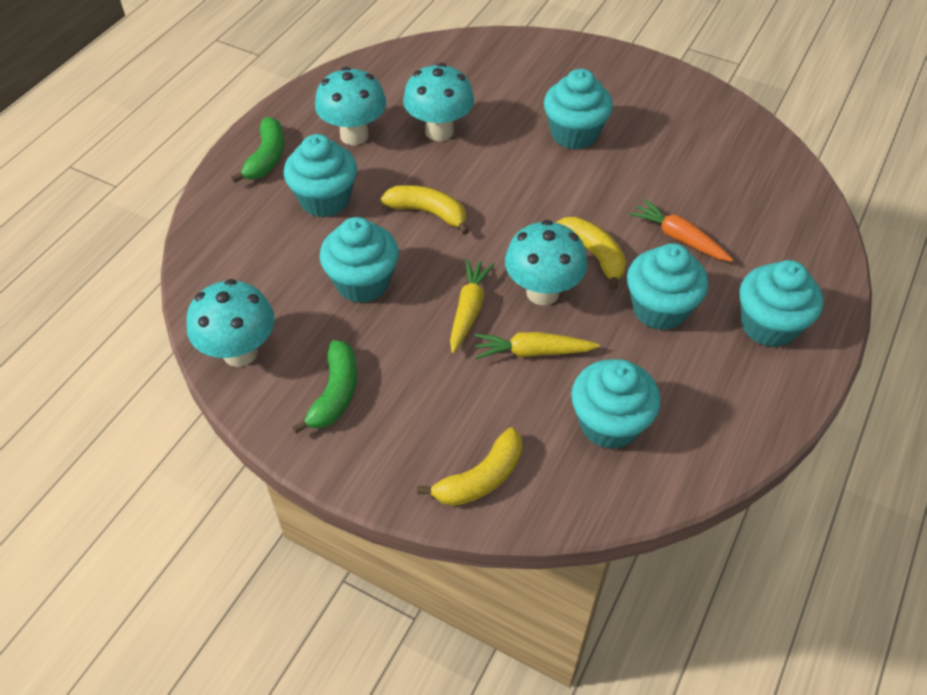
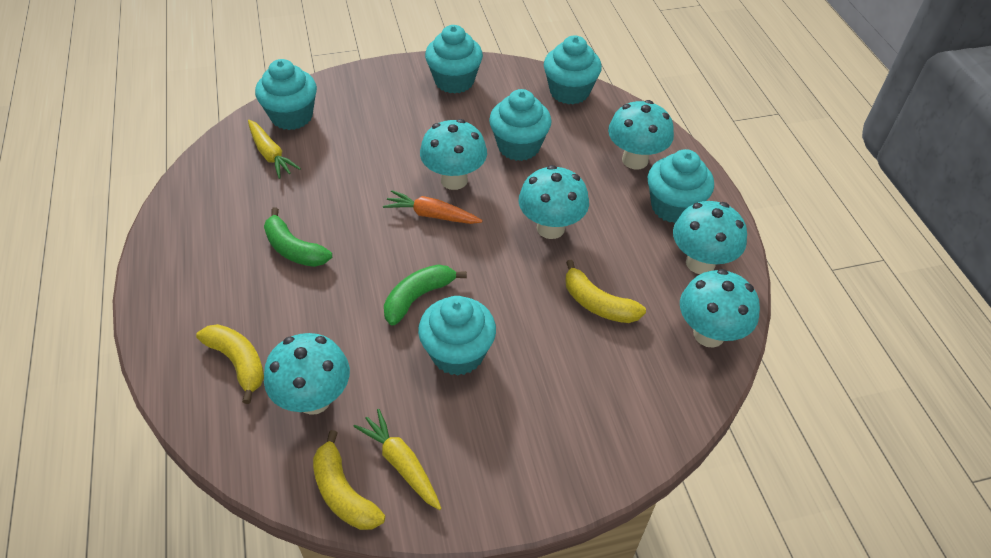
turquoise mushroom: 4 -> 6

